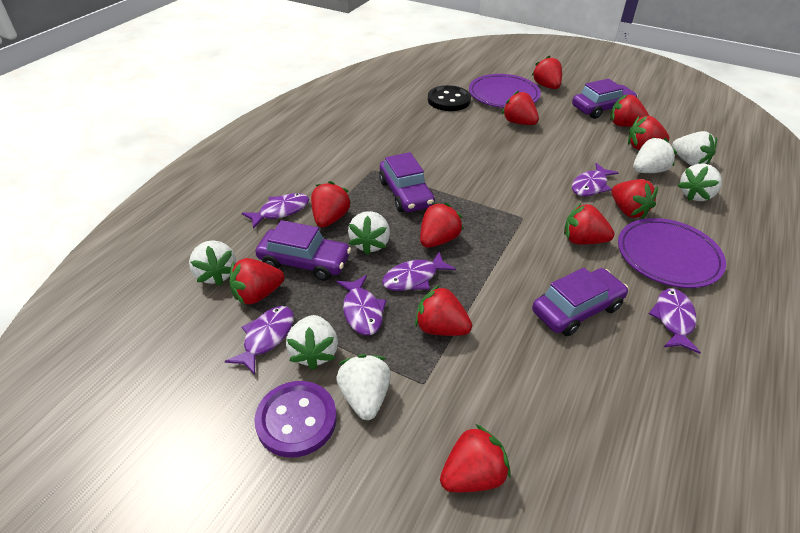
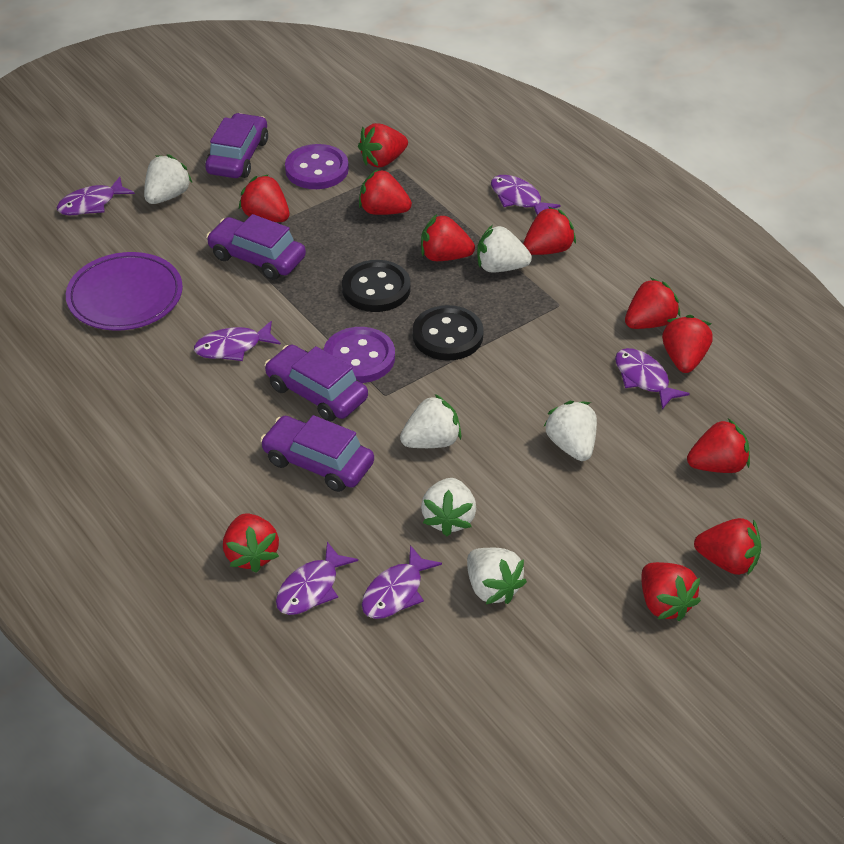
black button: 1 -> 2
purple button: 1 -> 2
purple plate: 2 -> 1
white strawberry: 7 -> 6

